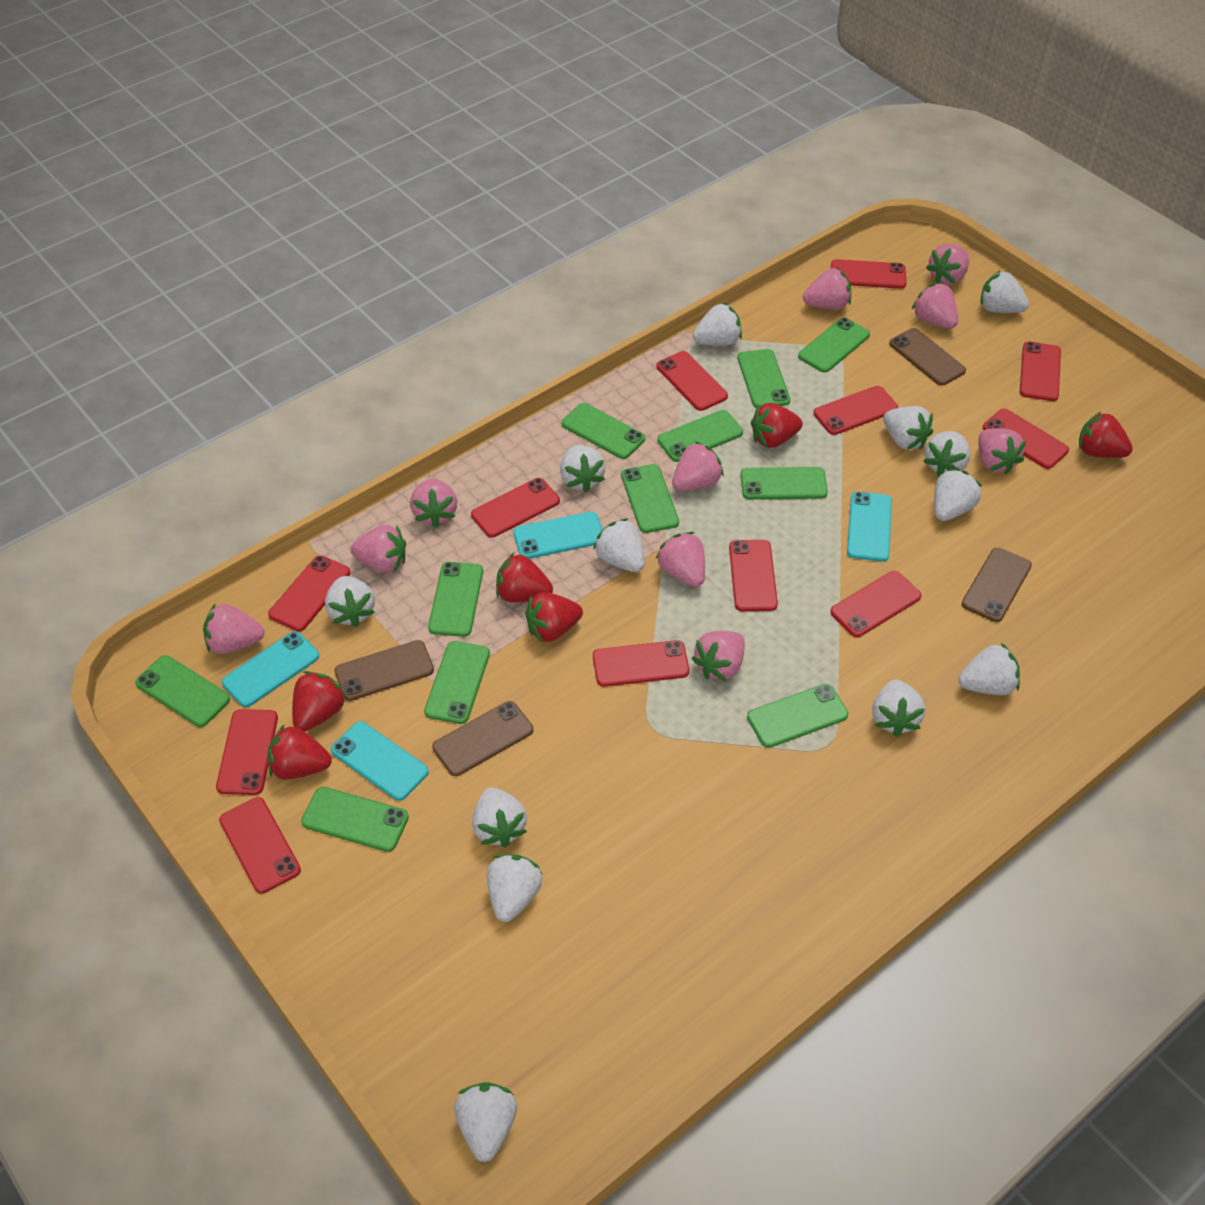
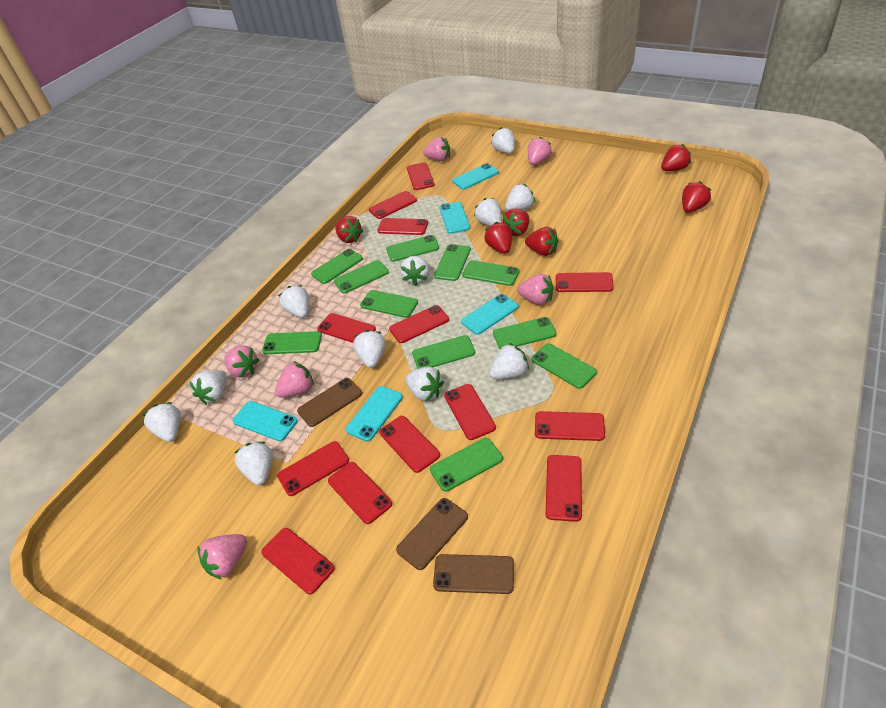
brown phone: 4 -> 3
pink strawberry: 10 -> 6
red phone: 12 -> 13
turquoise phone: 4 -> 5
white strawberry: 13 -> 11

